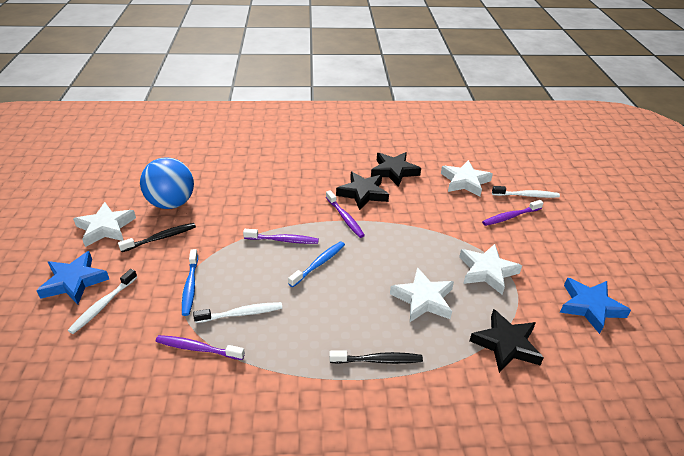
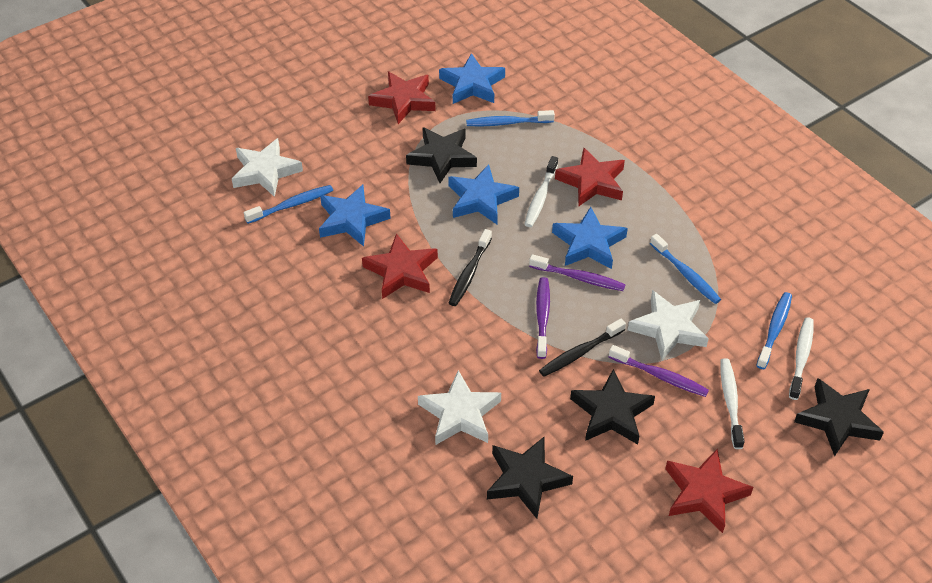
black star: 3 -> 4
blue ball: 1 -> 0
blue star: 2 -> 4
blue toothbrush: 2 -> 4
purple toothbrush: 4 -> 3
red star: 0 -> 4
white star: 4 -> 3

